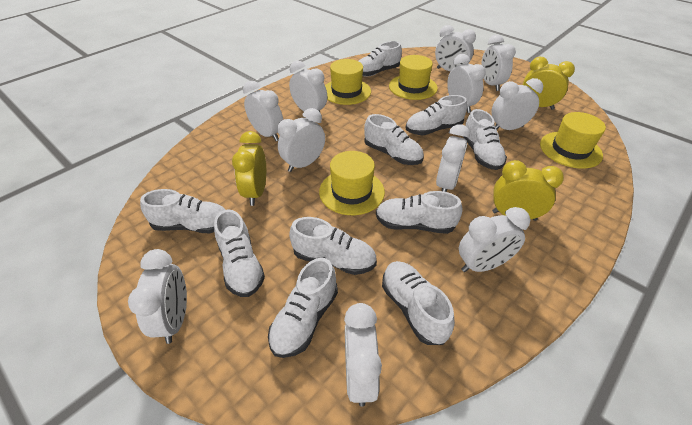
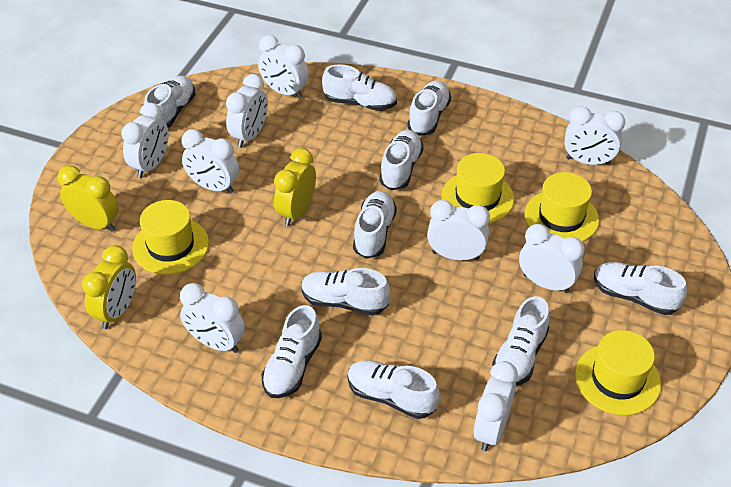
white clock: 11 -> 9

